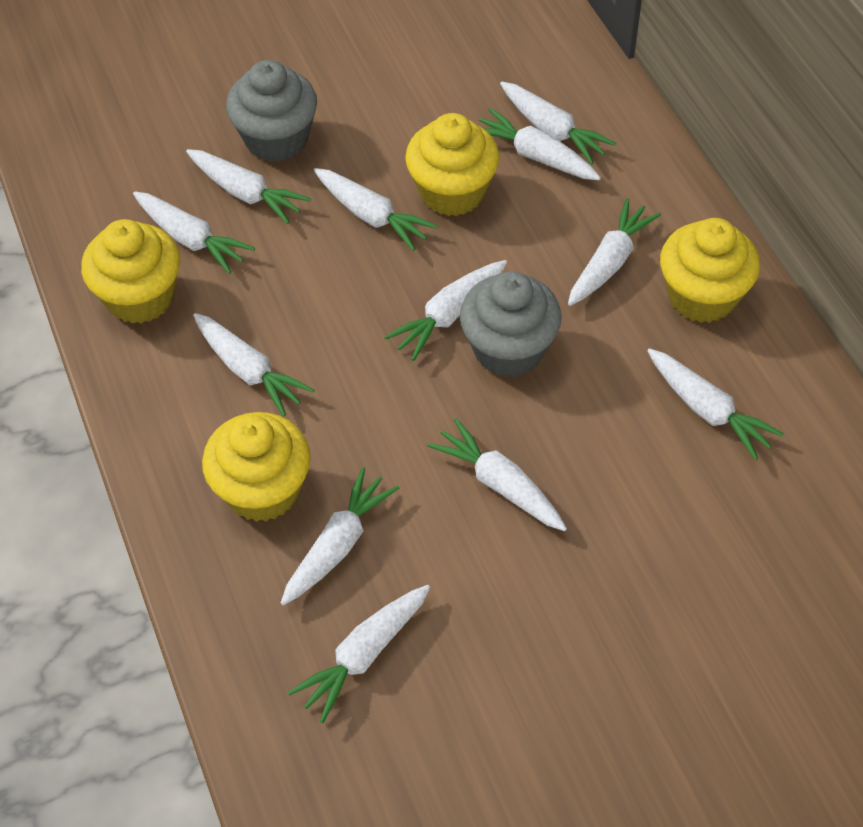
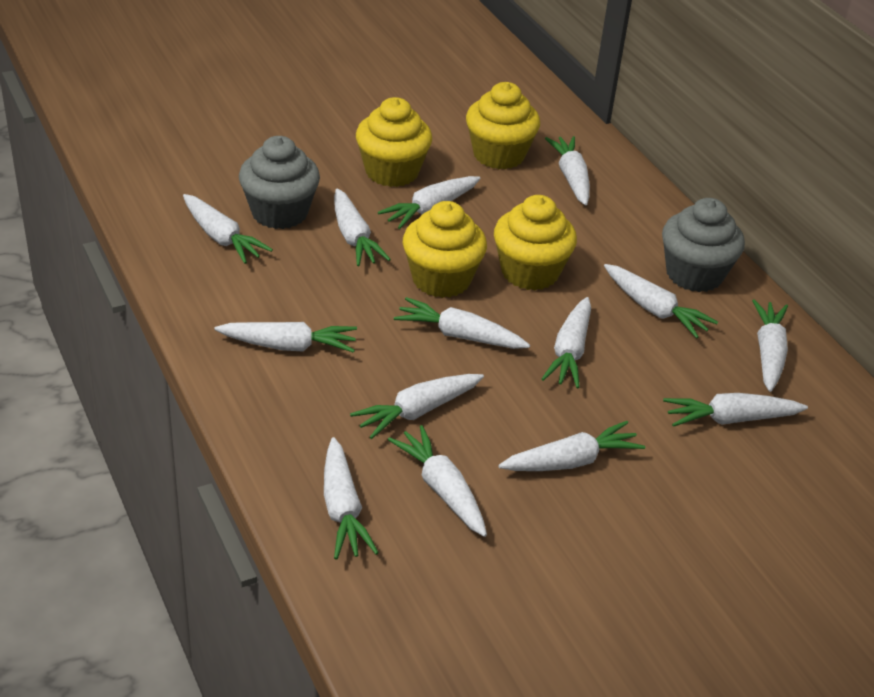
white carrot: 12 -> 14

